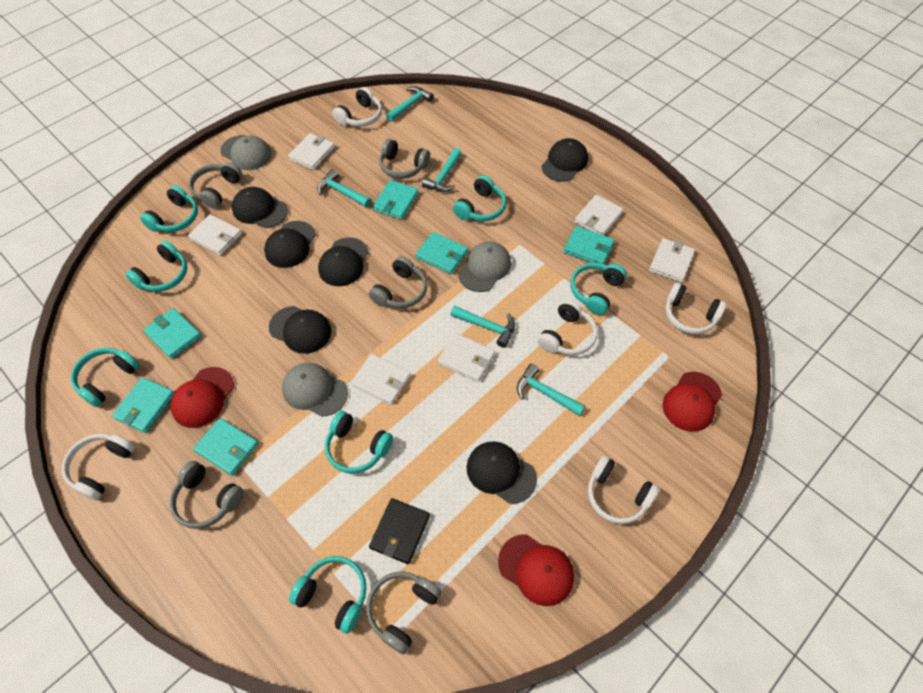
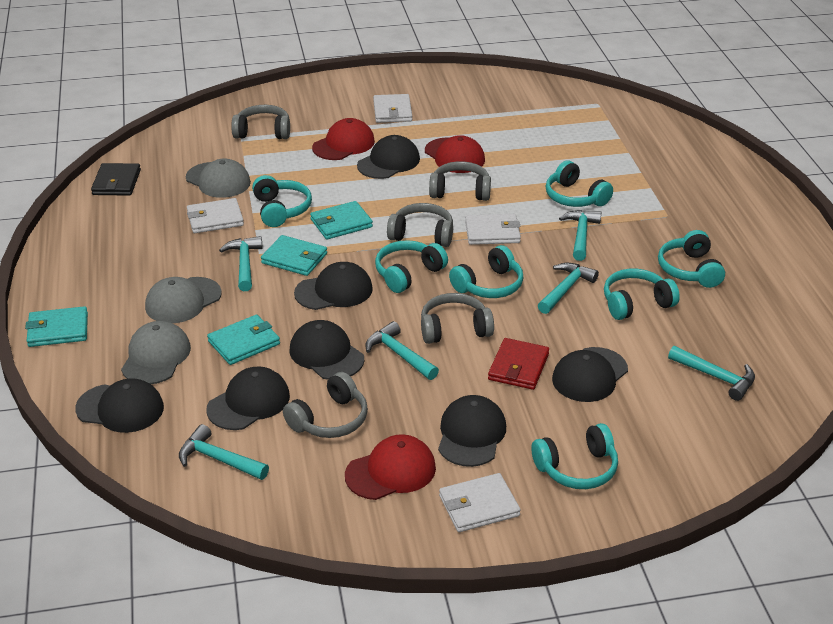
black cap: 6 -> 7
red wallet: 0 -> 1
turquoise hammer: 5 -> 6
turquoise wallet: 6 -> 4
white headphones: 5 -> 0
white wallet: 6 -> 4

